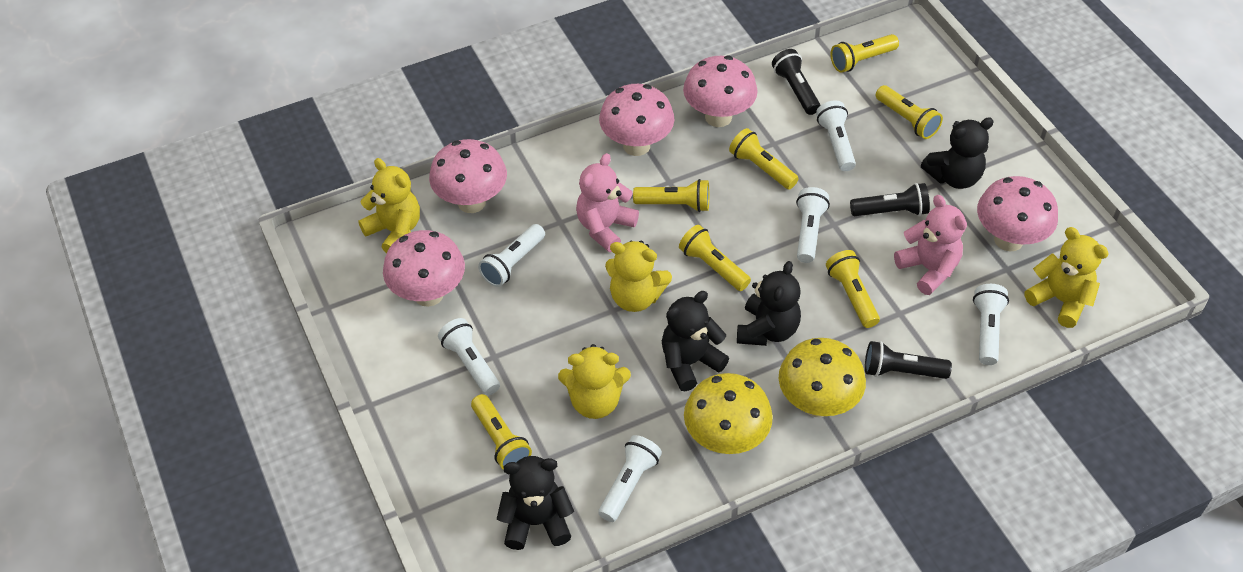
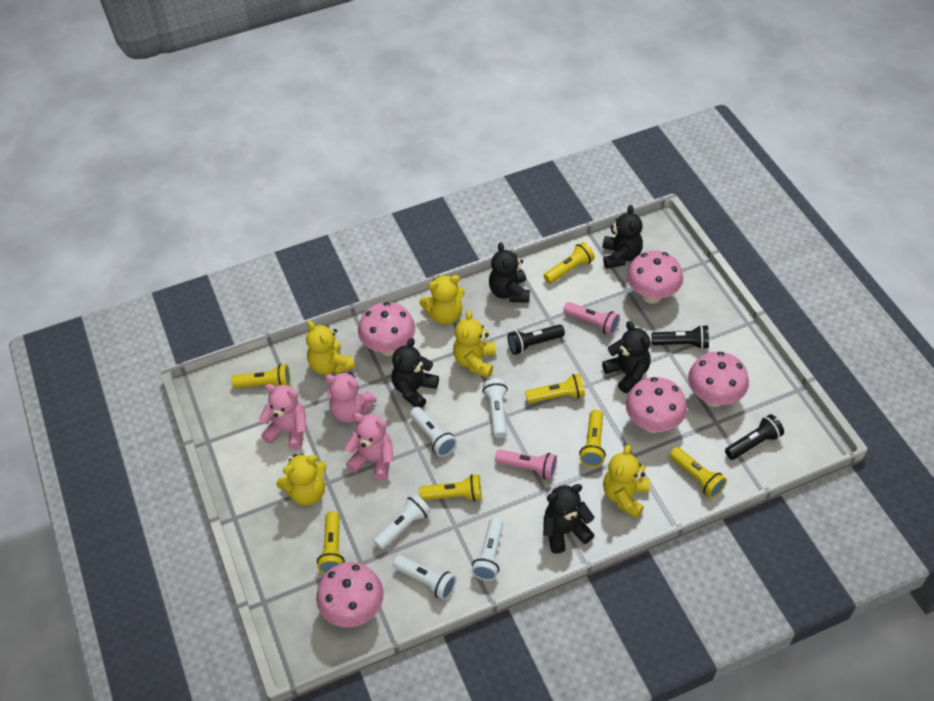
black teddy bear: 4 -> 5
pink flashlight: 0 -> 2
pink teddy bear: 2 -> 3
white flashlight: 6 -> 5
yellow mushroom: 2 -> 0
yellow teddy bear: 4 -> 5

